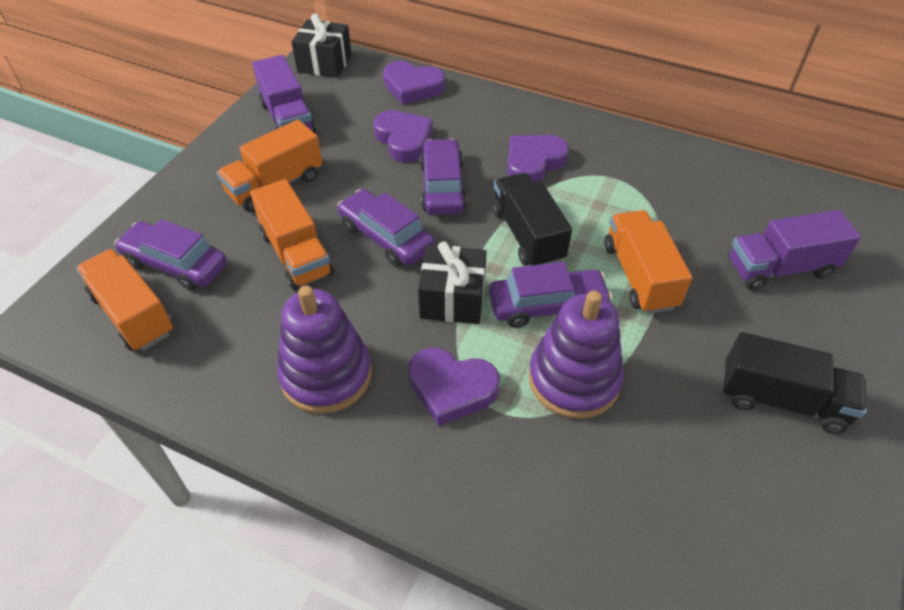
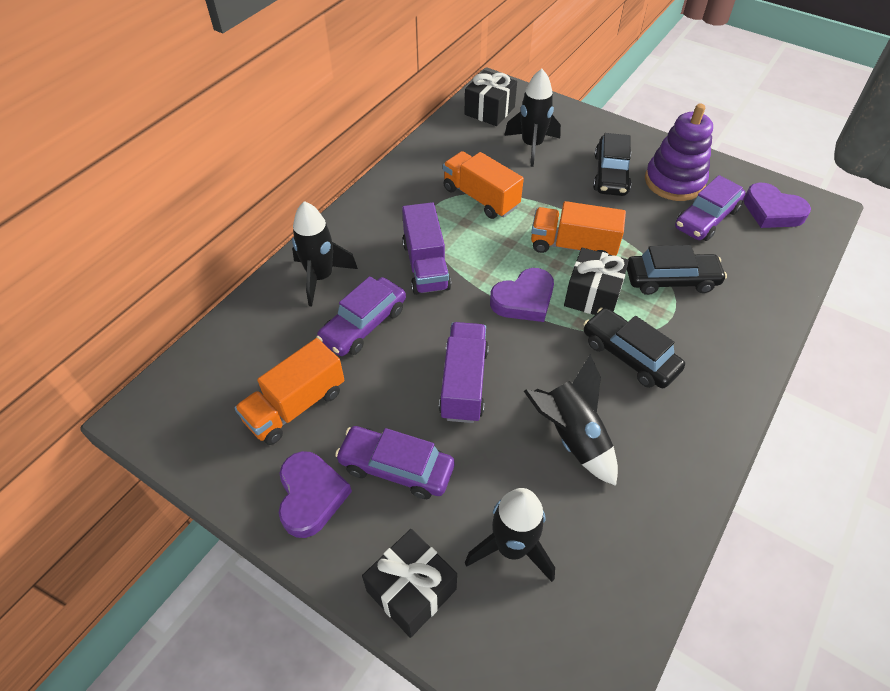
black car: 0 -> 3
black gift: 2 -> 3
black rocket: 0 -> 4
black truck: 2 -> 0
orange truck: 4 -> 3
purple car: 4 -> 3
purple heart: 4 -> 3
purple stacking toy: 2 -> 1

